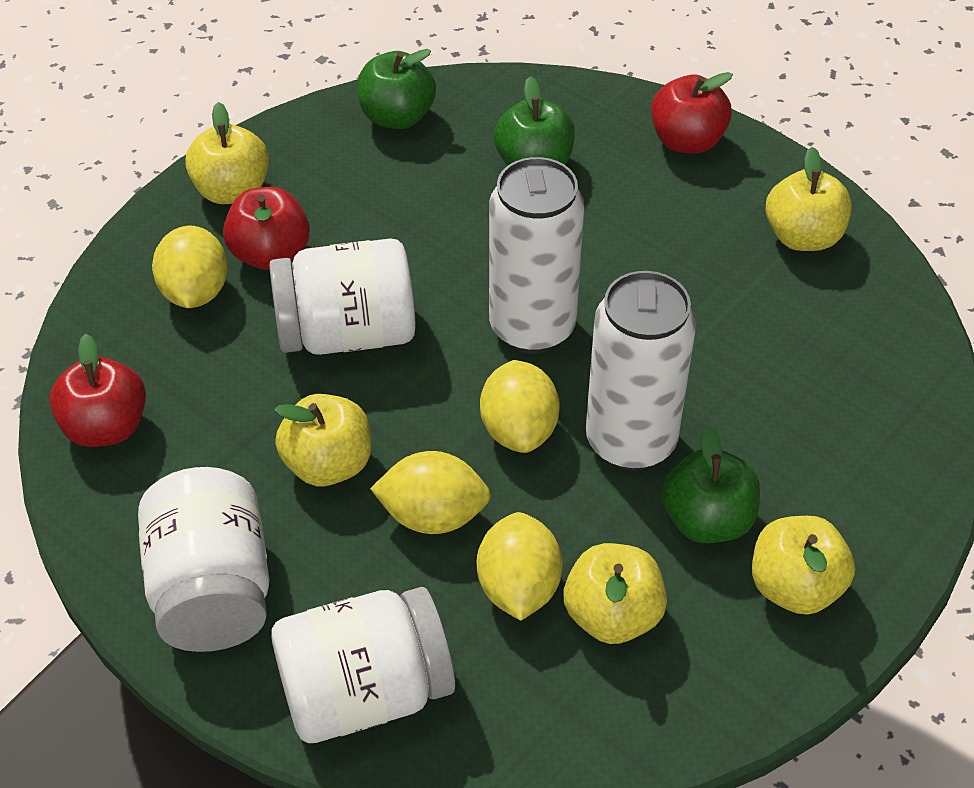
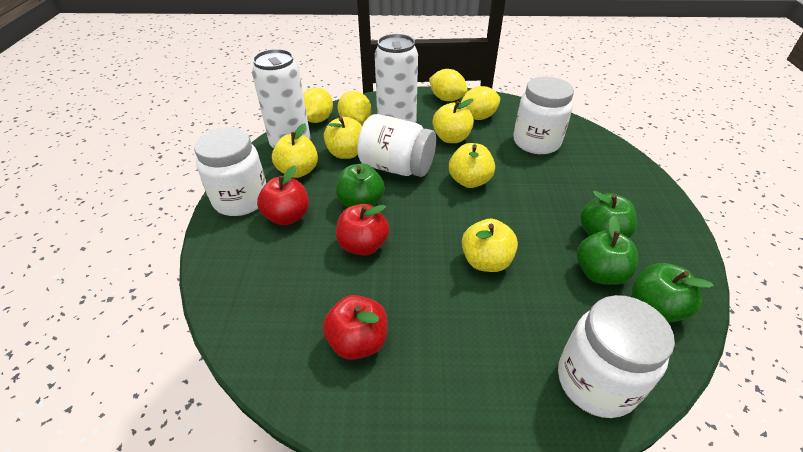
green apple: 3 -> 4
white jar: 3 -> 4

